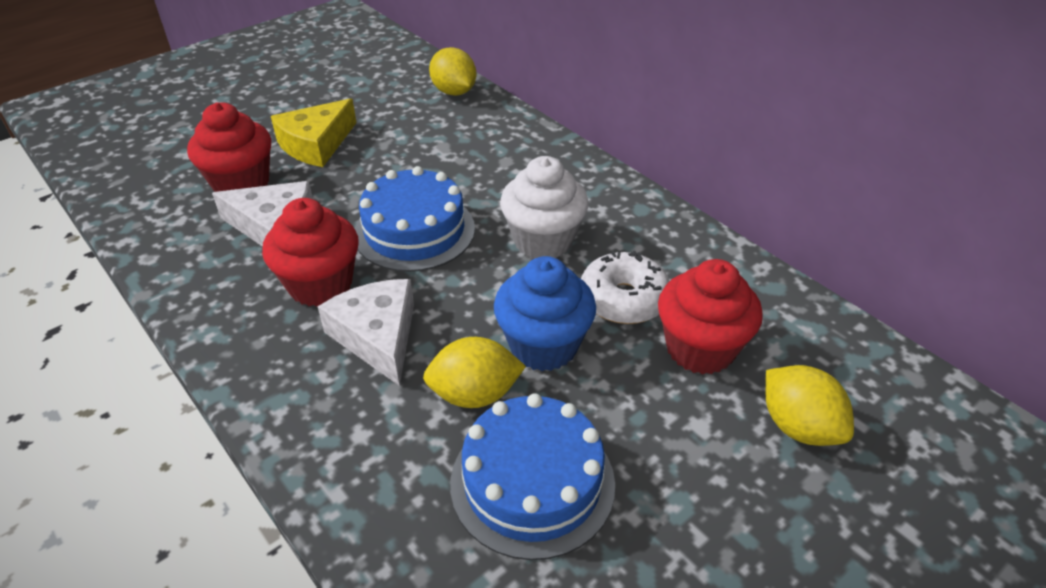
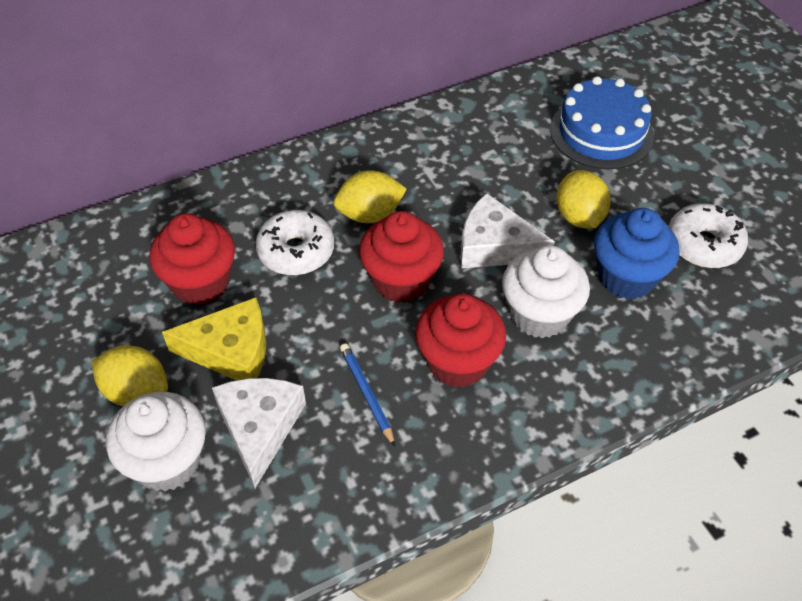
blue cake: 2 -> 1
blue pencil: 0 -> 1
white cupcake: 1 -> 2
white donut: 1 -> 2

